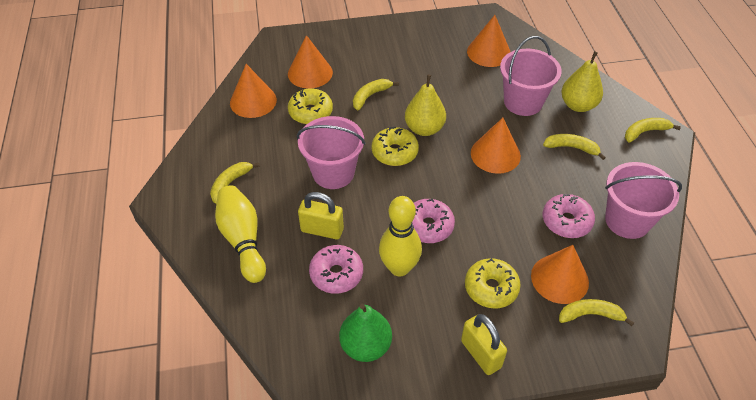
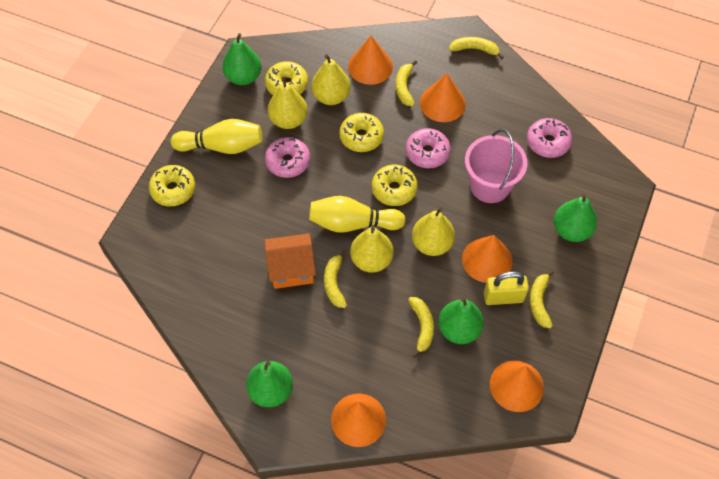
green pear: 1 -> 4
orange house: 0 -> 1
pink bucket: 3 -> 1
yellow donut: 3 -> 4
yellow padlock: 2 -> 1
yellow pear: 2 -> 4

